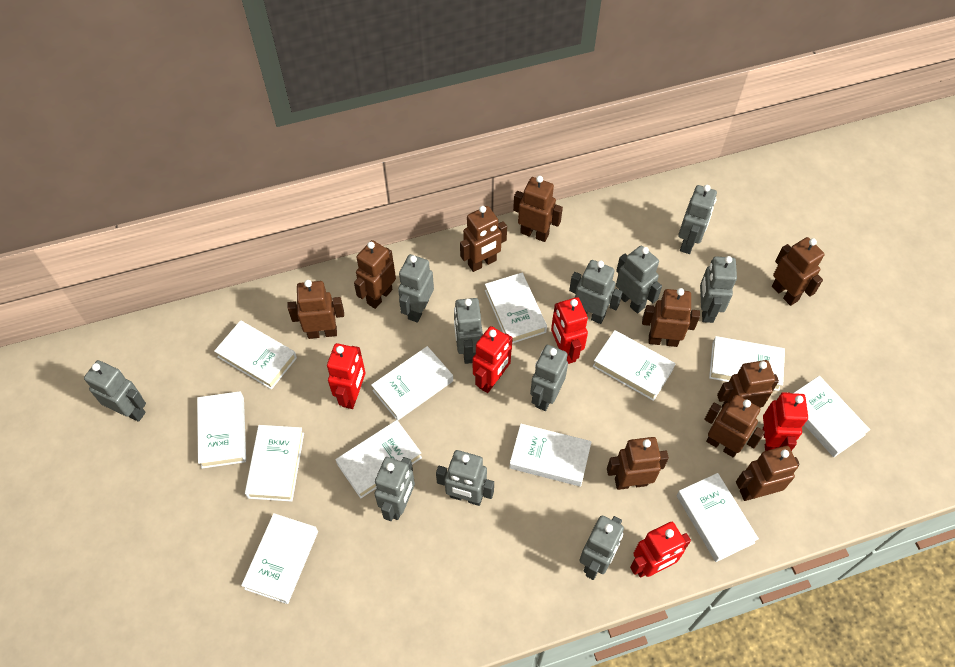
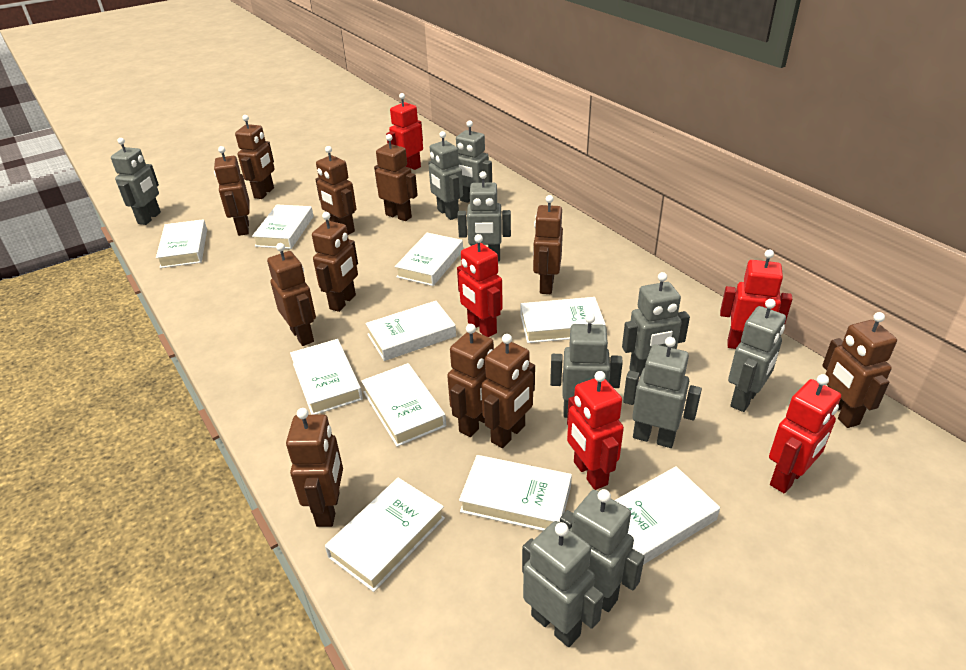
brown robot: 10 -> 11
grey robot: 11 -> 10
white book: 12 -> 10

